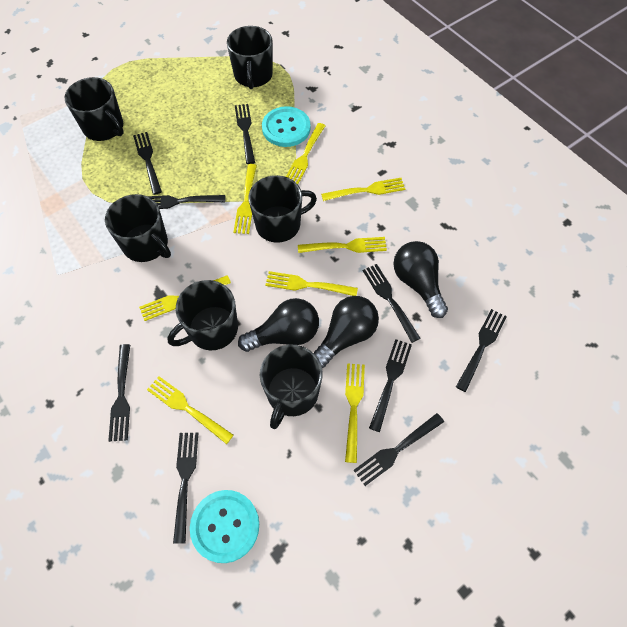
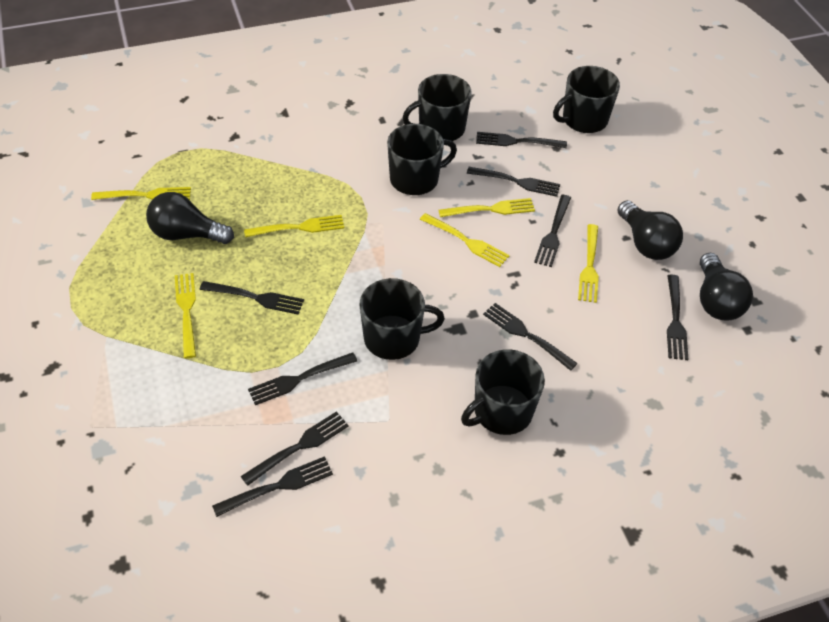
black mug: 6 -> 5
turquoise button: 2 -> 0
yellow fork: 8 -> 6

